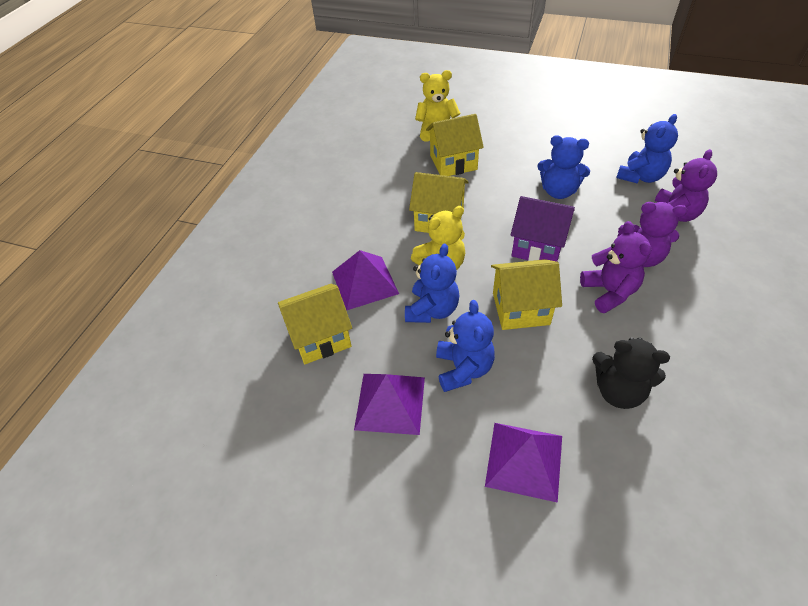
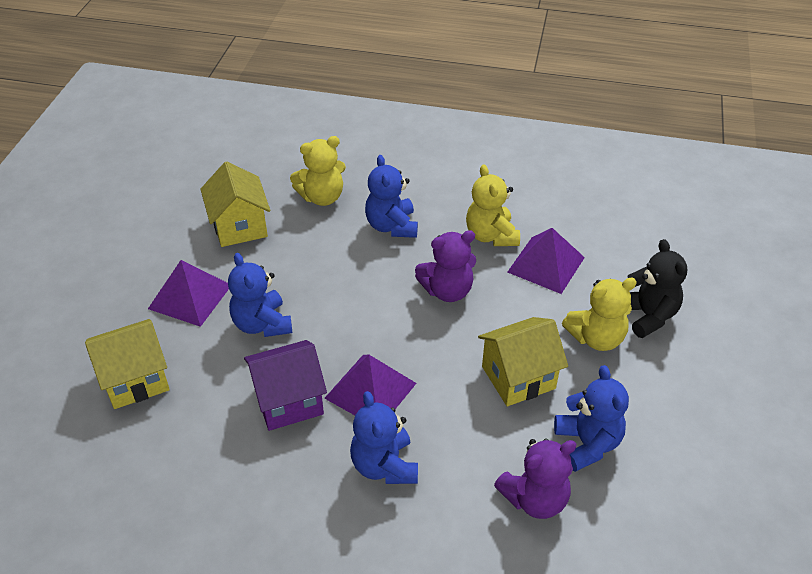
purple teddy bear: 3 -> 2
yellow house: 4 -> 3
yellow teddy bear: 2 -> 3

